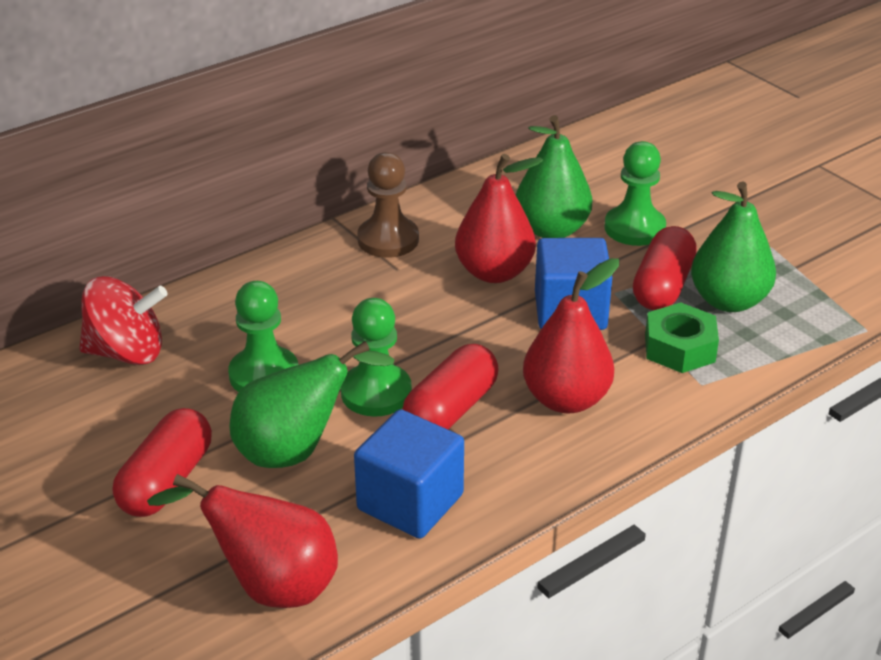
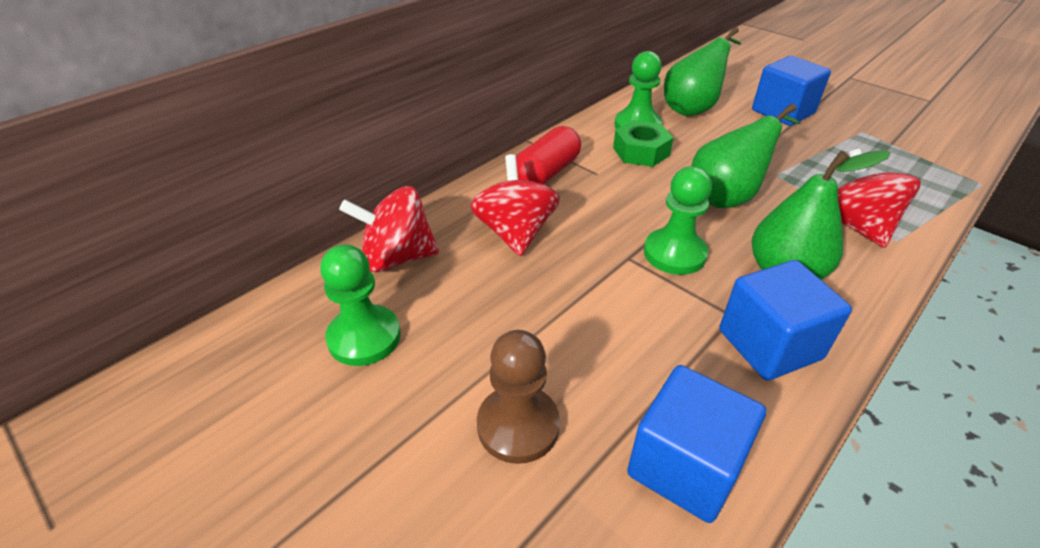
blue cube: 2 -> 3
red capsule: 3 -> 1
red pear: 3 -> 0
red spinning top: 1 -> 3

